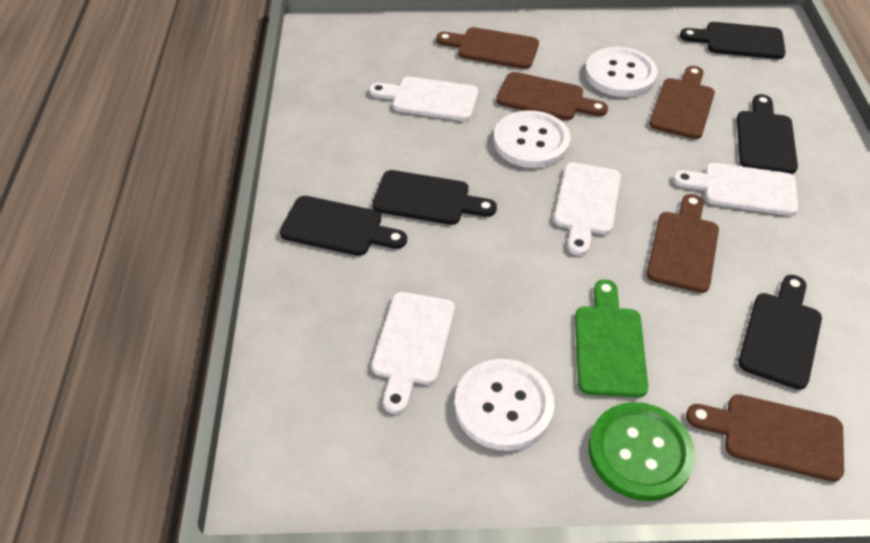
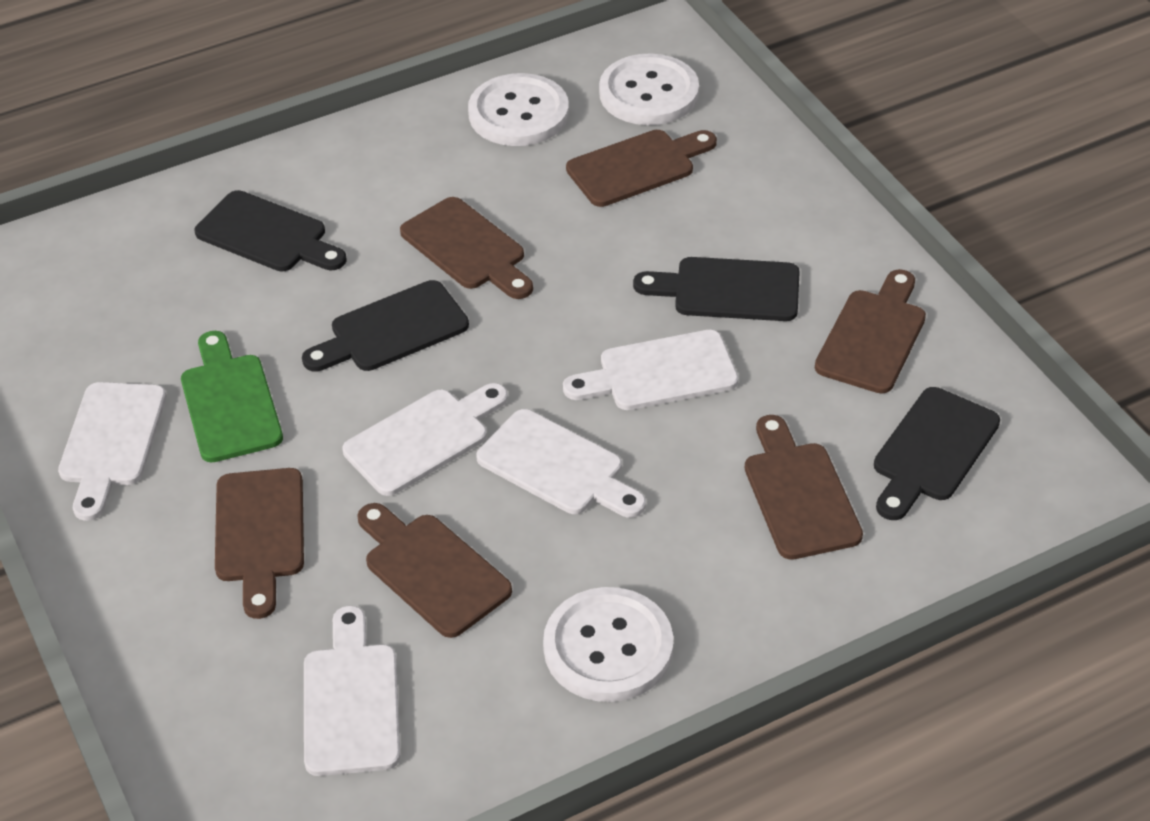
black cutting board: 5 -> 4
brown cutting board: 5 -> 6
green button: 1 -> 0
white cutting board: 4 -> 5

